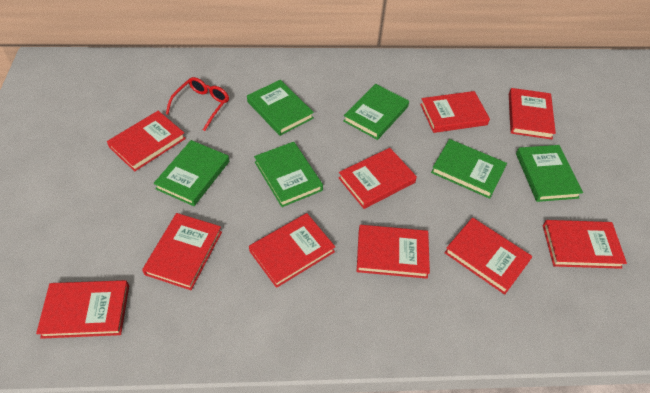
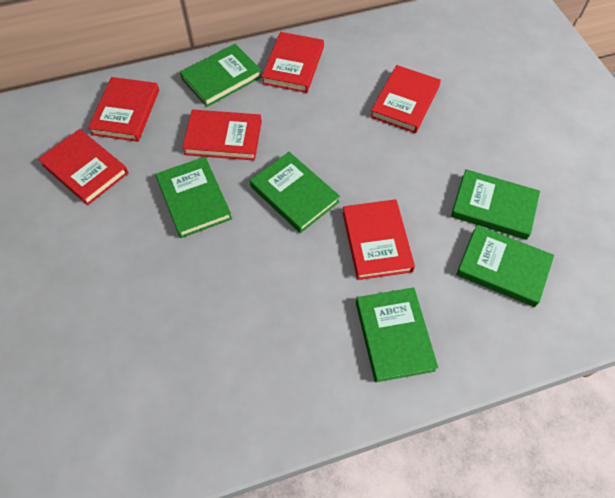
red book: 10 -> 6
red glasses: 1 -> 0

